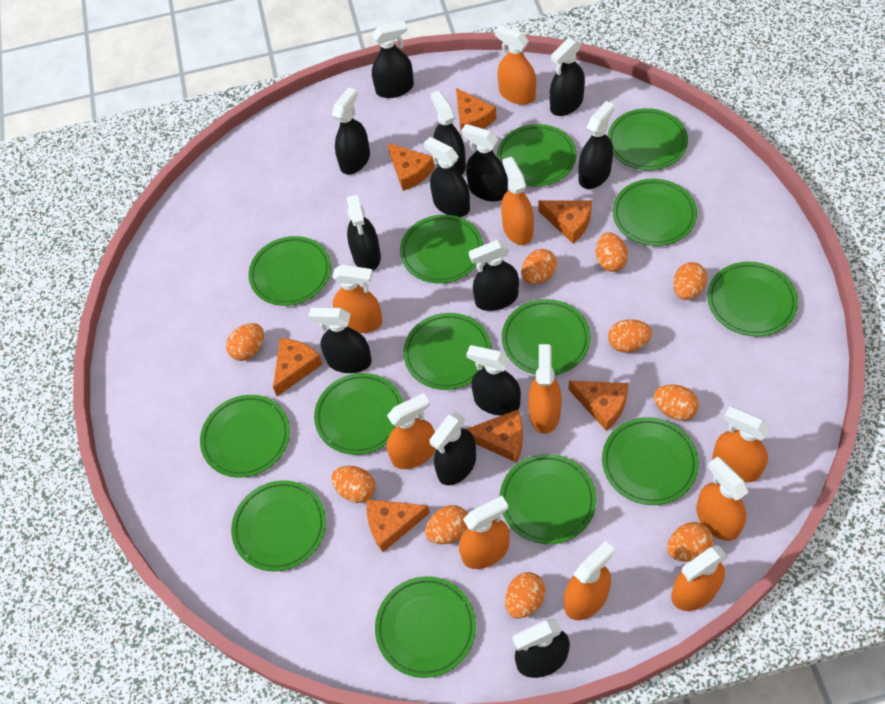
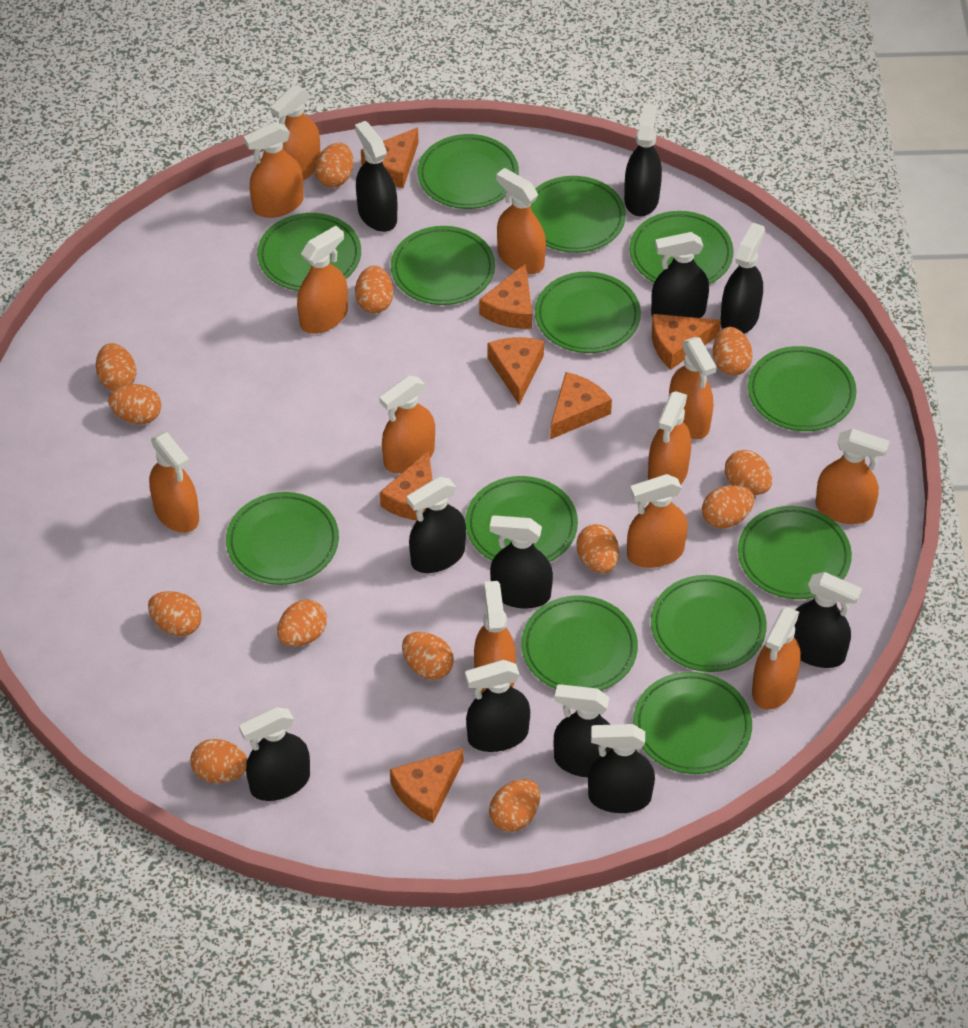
black spray bottle: 13 -> 11
green plate: 14 -> 13
orange egg: 10 -> 13
orange spray bottle: 10 -> 12

